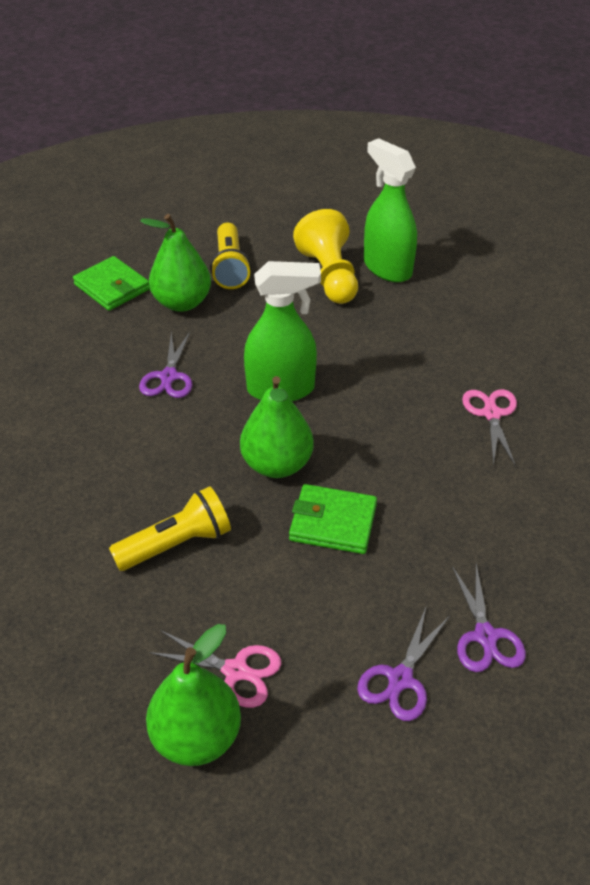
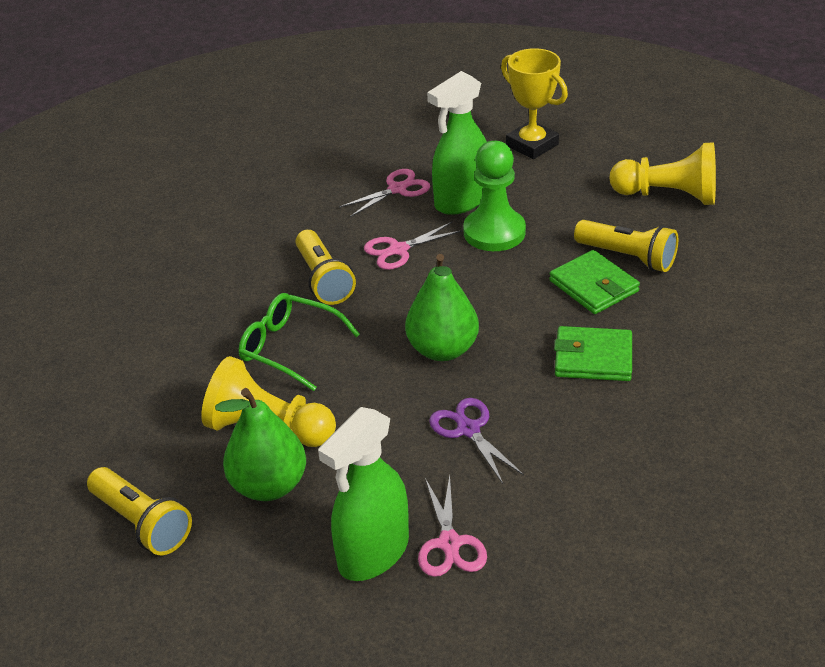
green glasses: 0 -> 1
green pawn: 0 -> 1
green pear: 3 -> 2
pink scissors: 2 -> 3
purple scissors: 3 -> 1
yellow flashlight: 2 -> 3
yellow pawn: 1 -> 2
yellow trophy: 0 -> 1

